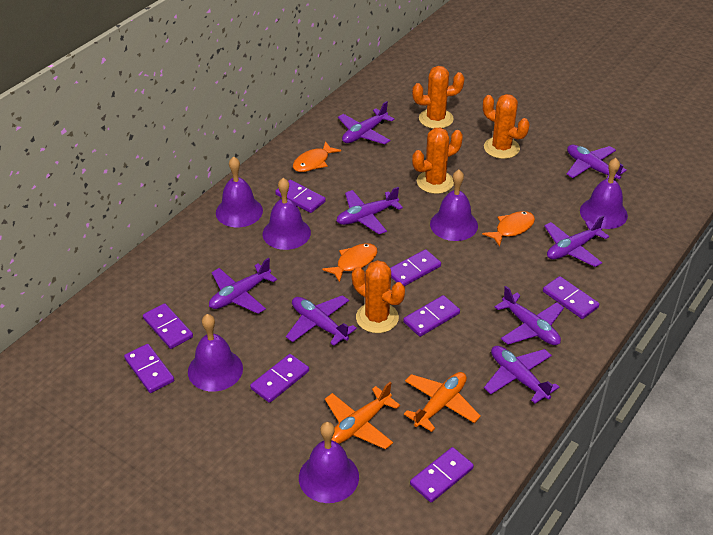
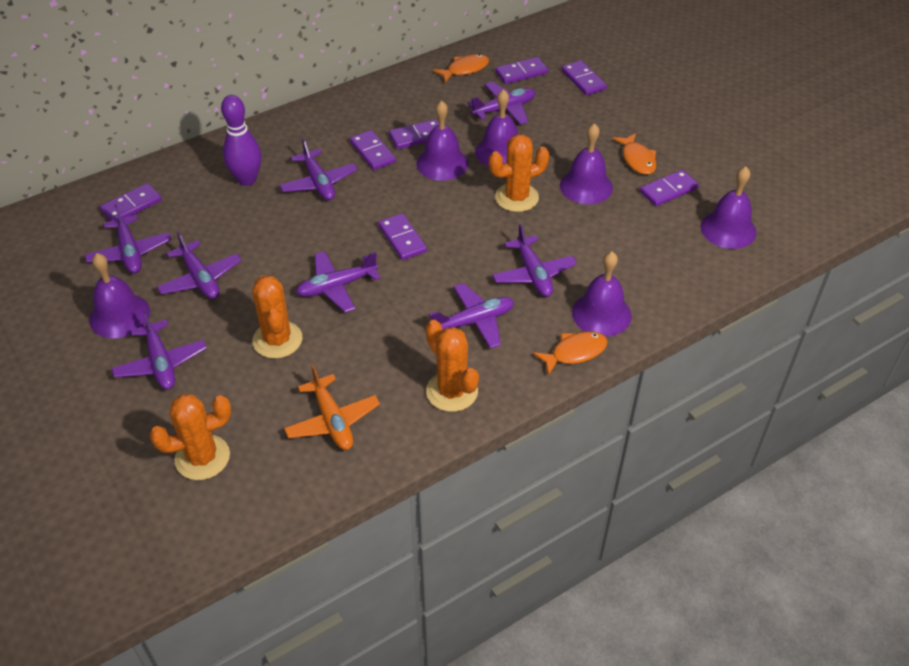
orange plane: 2 -> 1
purple bowling pin: 0 -> 1
purple domino: 8 -> 7

